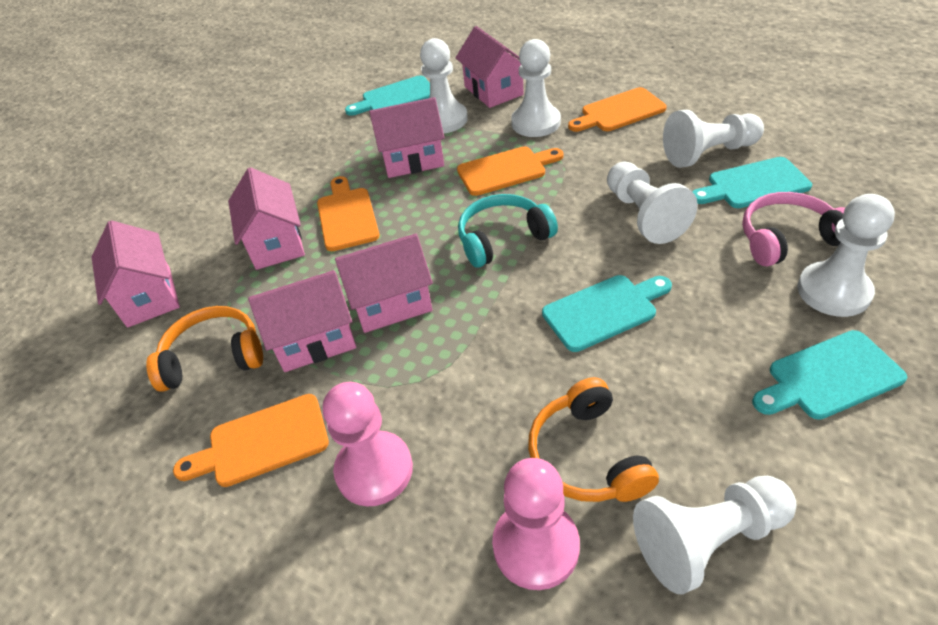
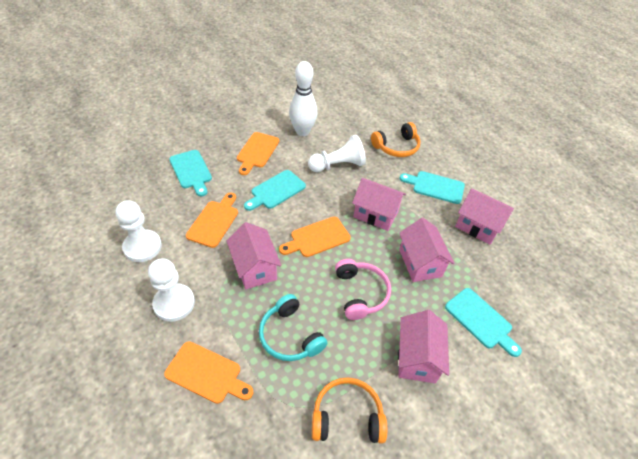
pink house: 6 -> 5
pink pawn: 2 -> 0
white bowling pin: 0 -> 1
white pawn: 6 -> 3

